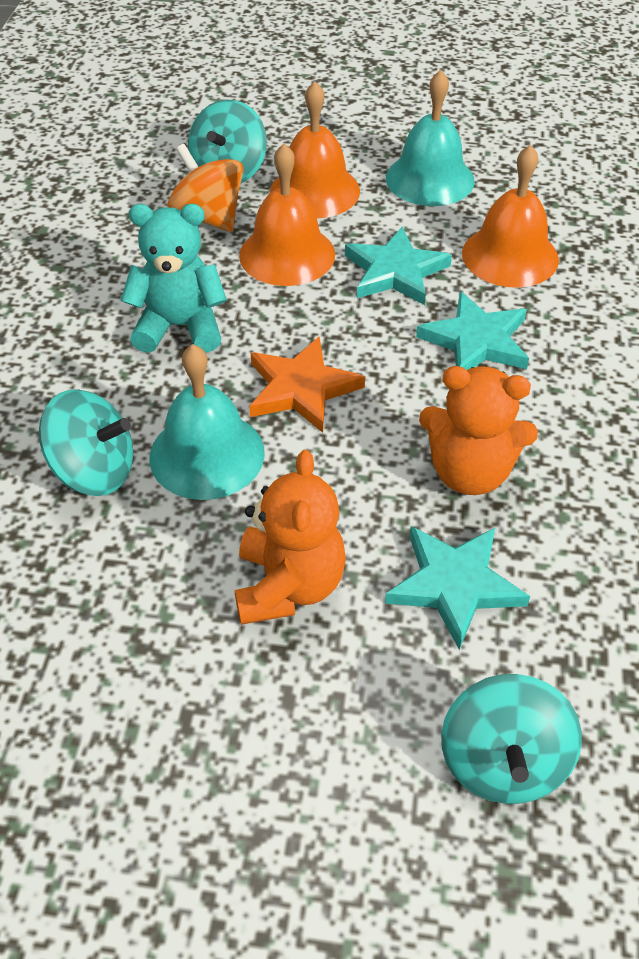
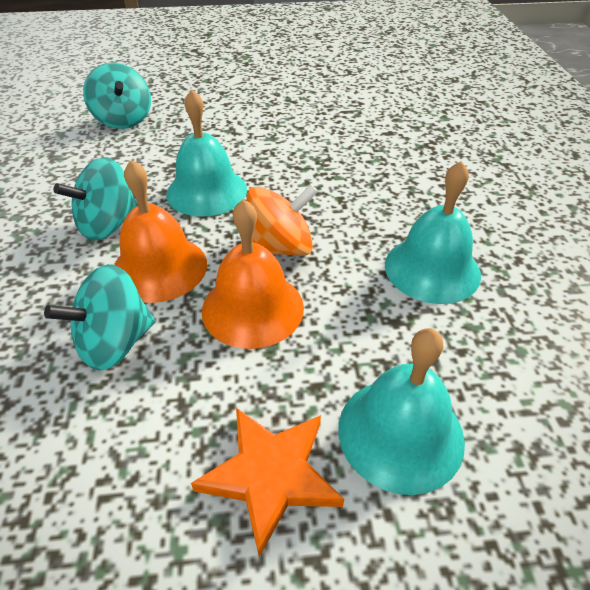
orange bell: 3 -> 2
orange teddy bear: 2 -> 0
turquoise bell: 2 -> 3
turquoise star: 3 -> 0
turquoise teddy bear: 1 -> 0

